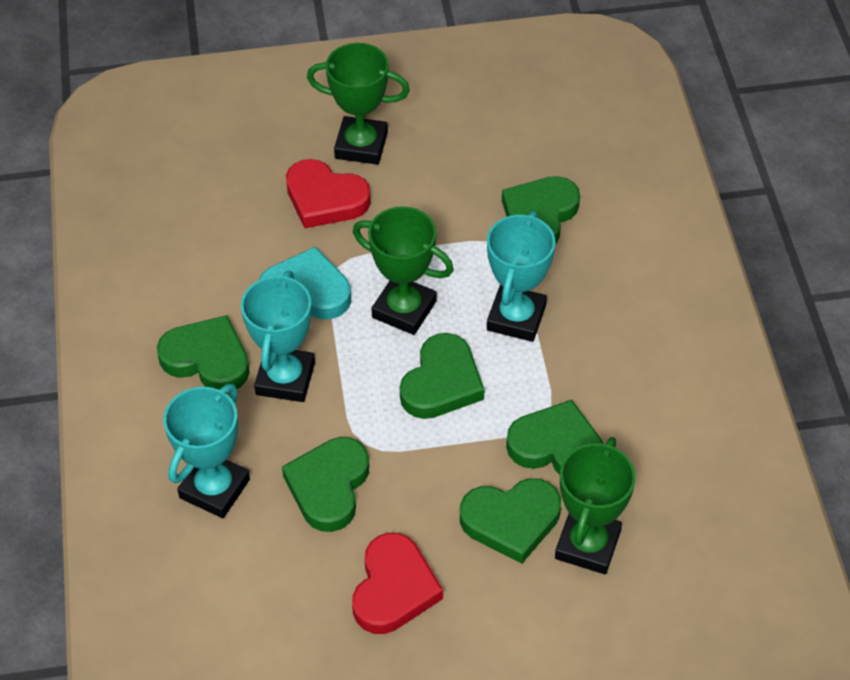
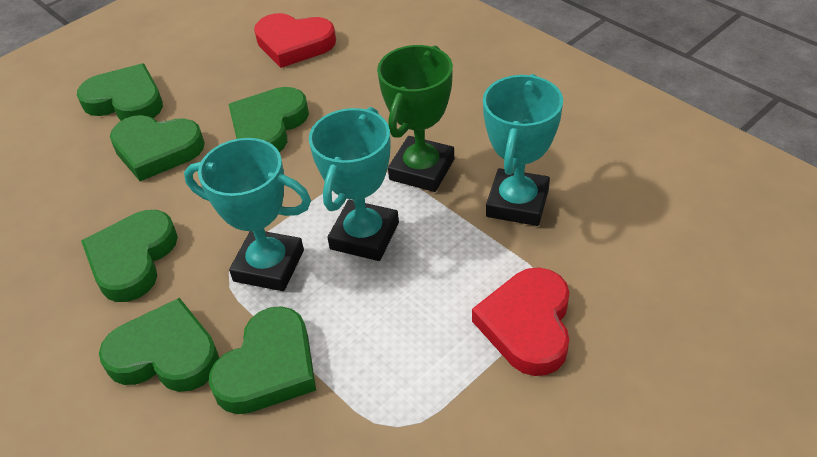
green trophy: 3 -> 1
turquoise heart: 1 -> 0

